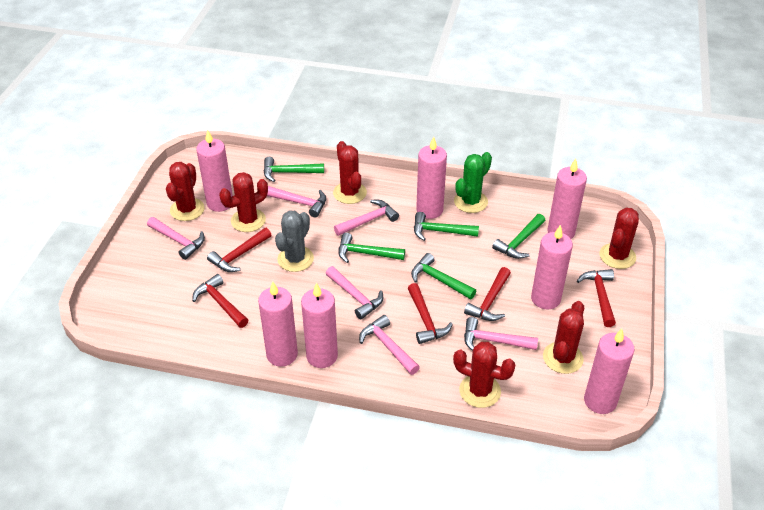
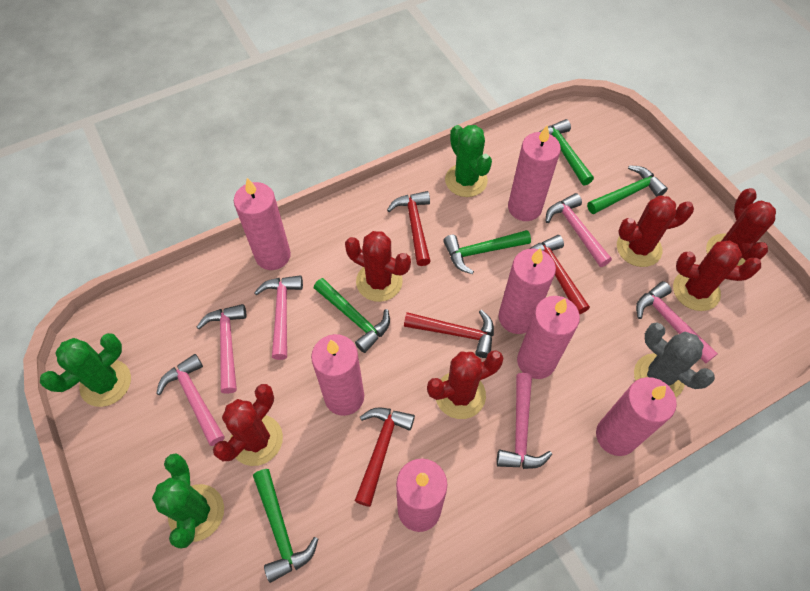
green cactus: 1 -> 3
red hammer: 5 -> 4

